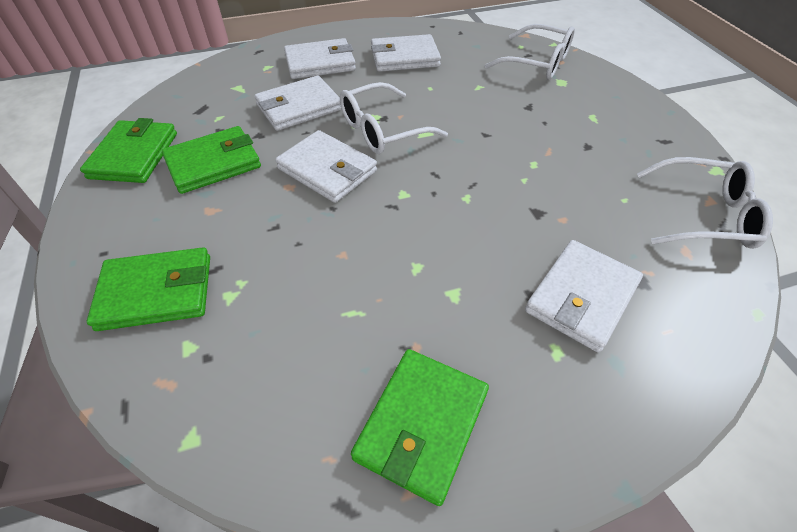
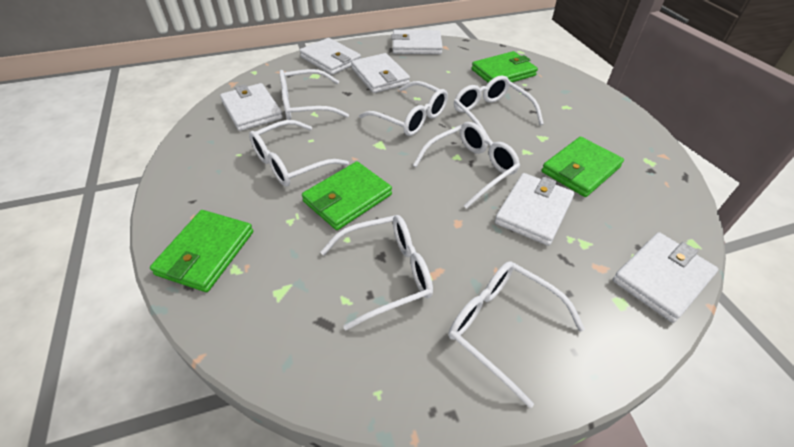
white glasses: 3 -> 7
white wallet: 5 -> 6

